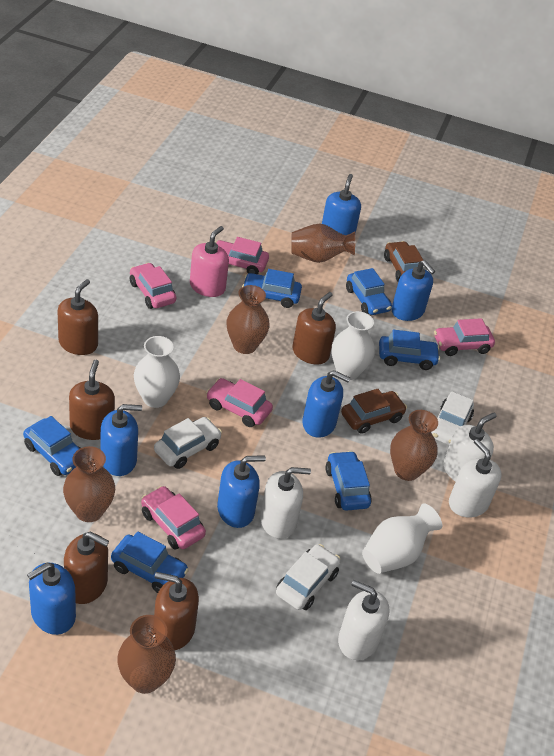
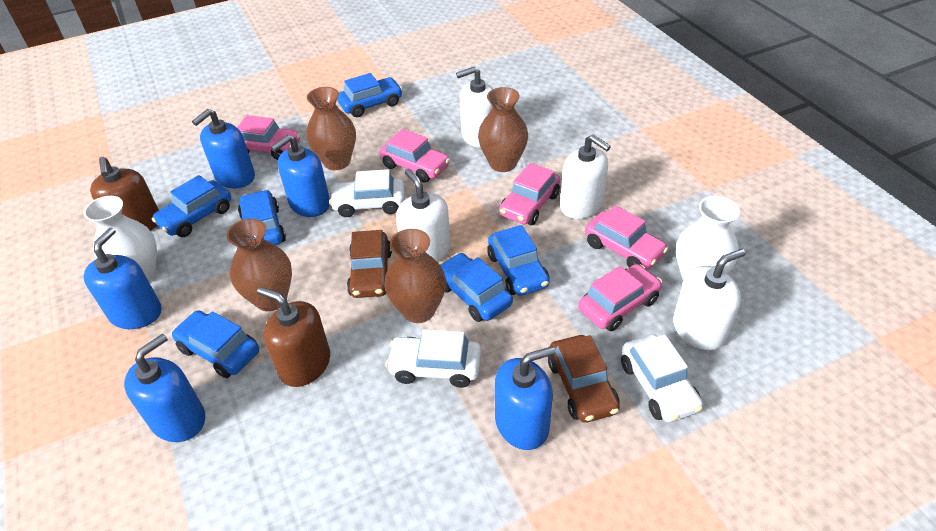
blue soap dispenser: 6 -> 5
brown soap dispenser: 5 -> 2
brown vase: 5 -> 4
pink soap dispenser: 1 -> 0
white vase: 3 -> 2

